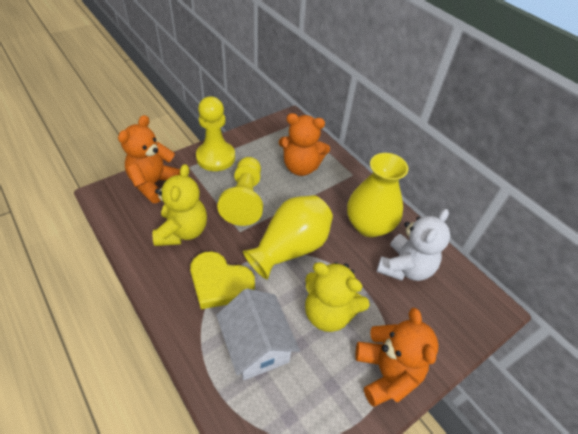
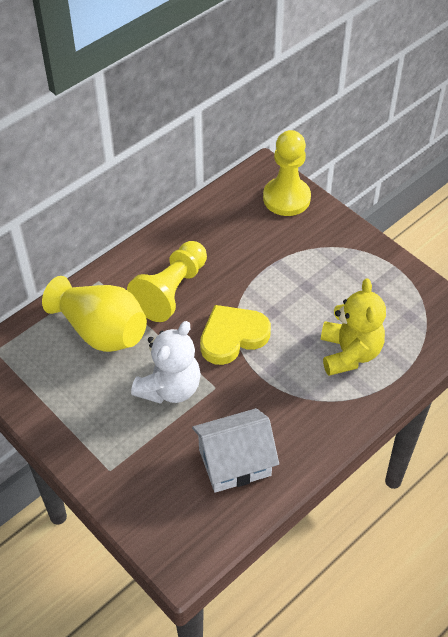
orange teddy bear: 3 -> 0
yellow teddy bear: 2 -> 1
yellow vase: 2 -> 1

